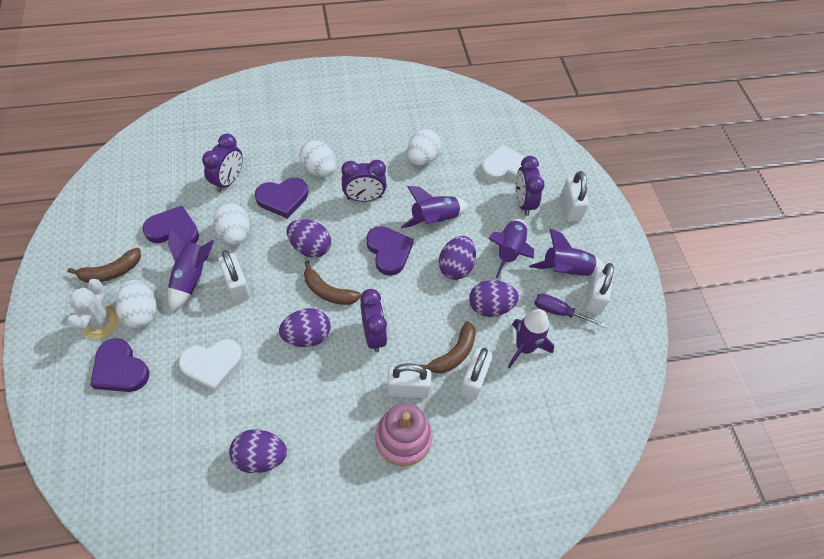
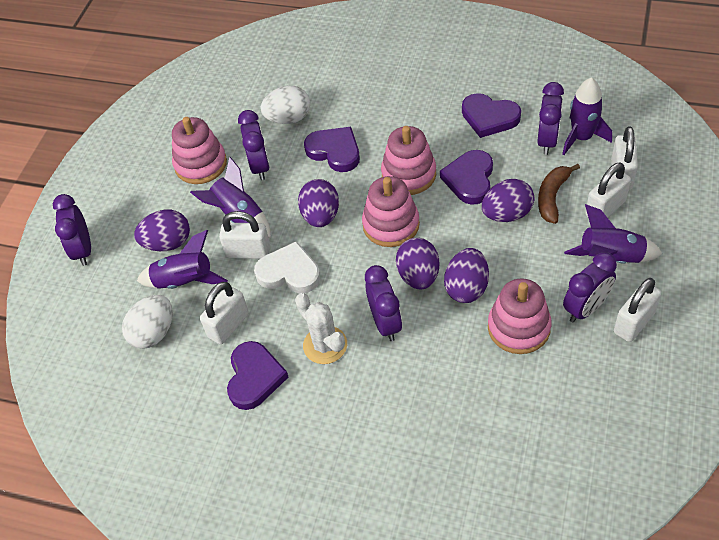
brown banana: 3 -> 1
pink stacking toy: 1 -> 4
purple clock: 4 -> 5
purple rocket: 5 -> 4
purple screwdriver: 1 -> 0
white egg: 4 -> 2
white heart: 2 -> 1

